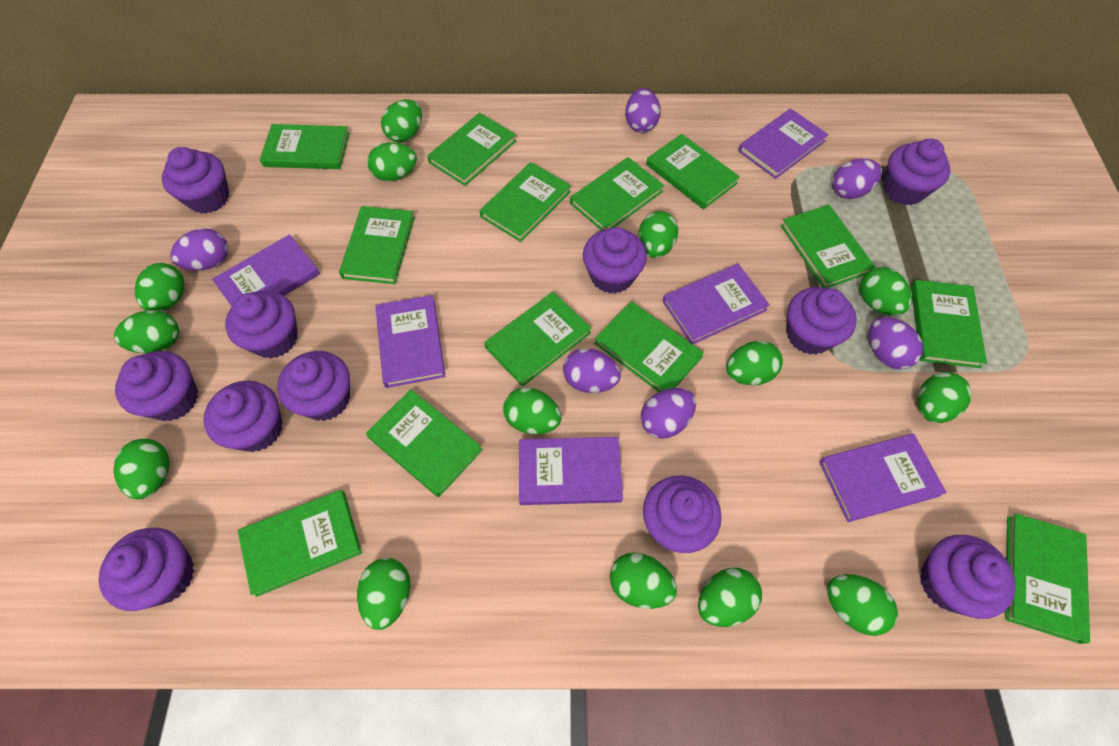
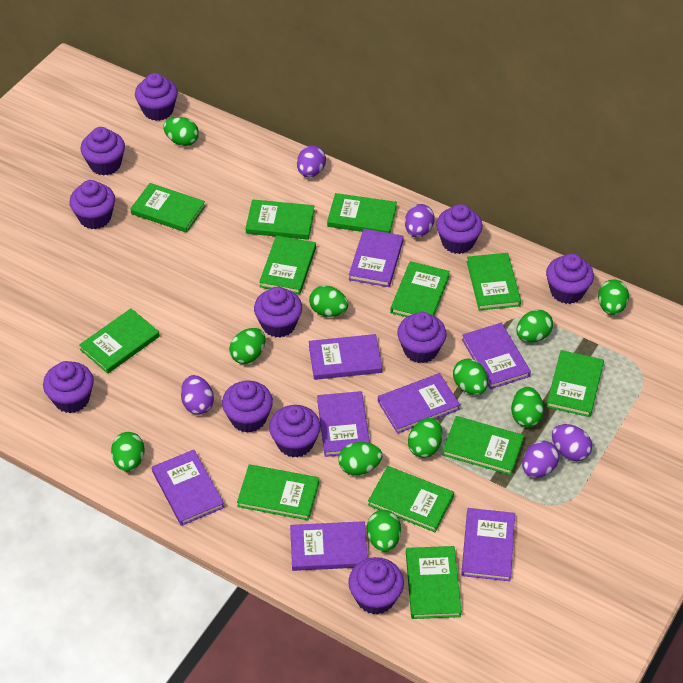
green book: 13 -> 12
green egg: 14 -> 11
purple book: 6 -> 8
purple egg: 6 -> 5

